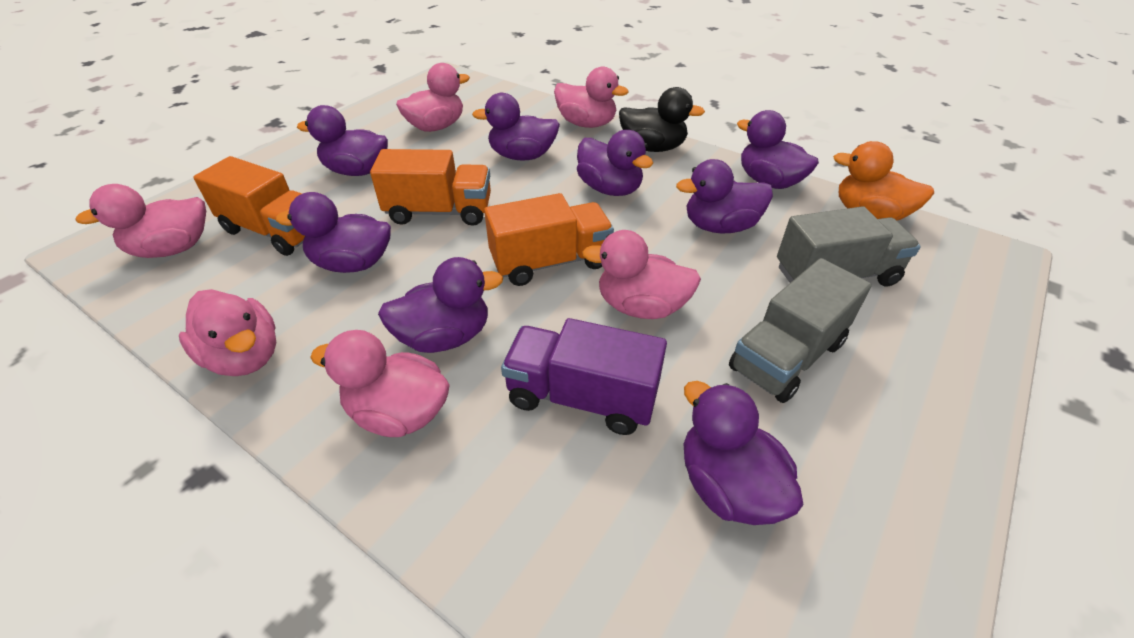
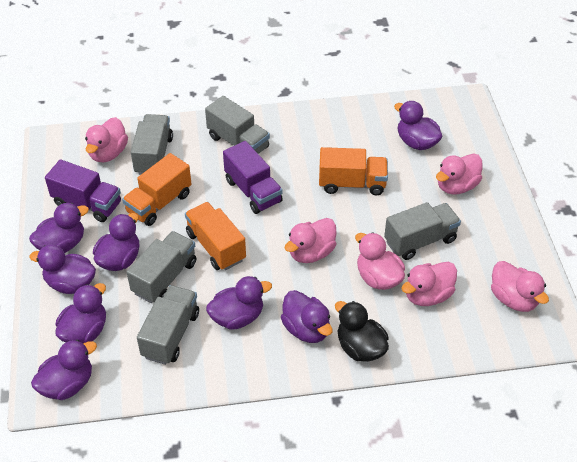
grey truck: 2 -> 5
orange duck: 1 -> 0
purple truck: 1 -> 2

